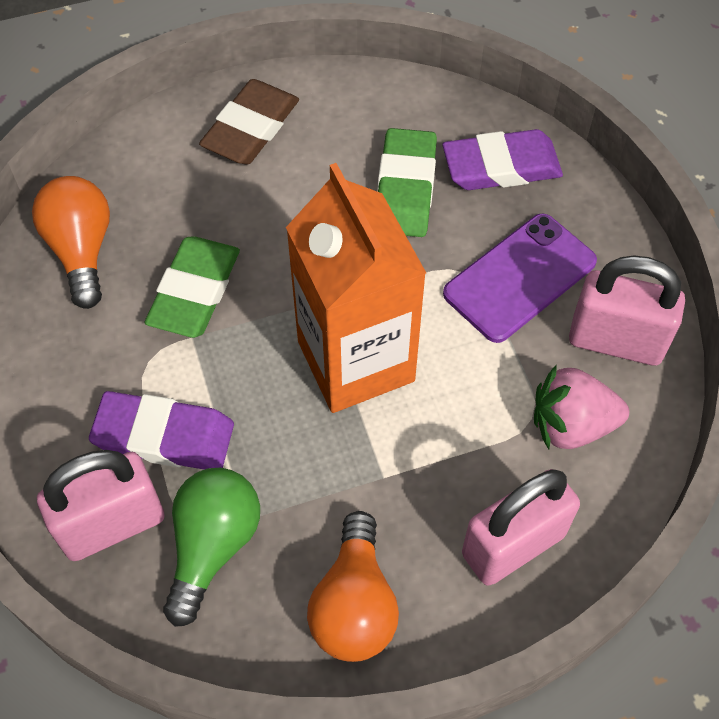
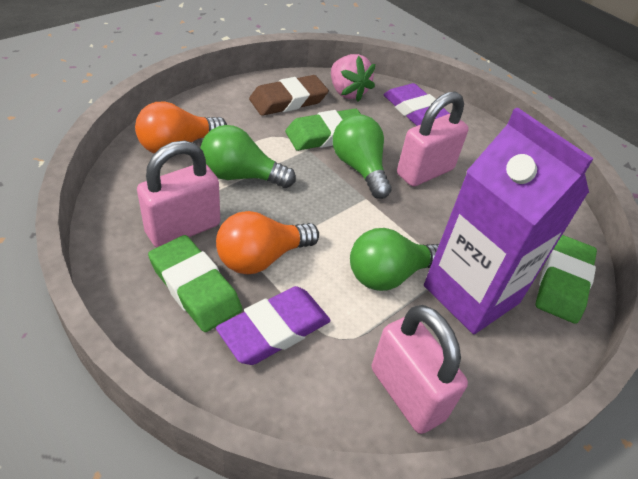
green eraser: 2 -> 3
green light bulb: 1 -> 3
orange carton: 1 -> 0
purple carton: 0 -> 1
purple phone: 1 -> 0

